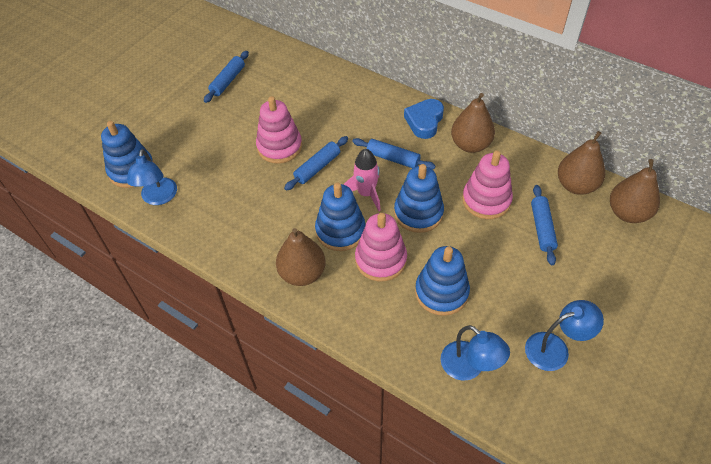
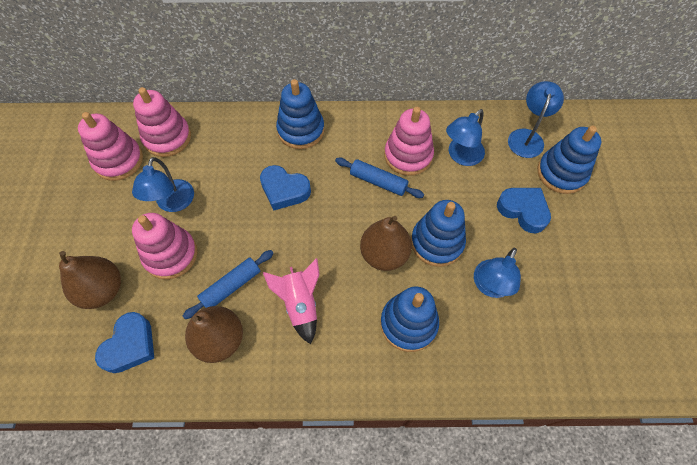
blue heart: 1 -> 3
blue lamp: 3 -> 4
blue rolling pin: 4 -> 2
brown pear: 4 -> 3
pink stacking toy: 3 -> 4

